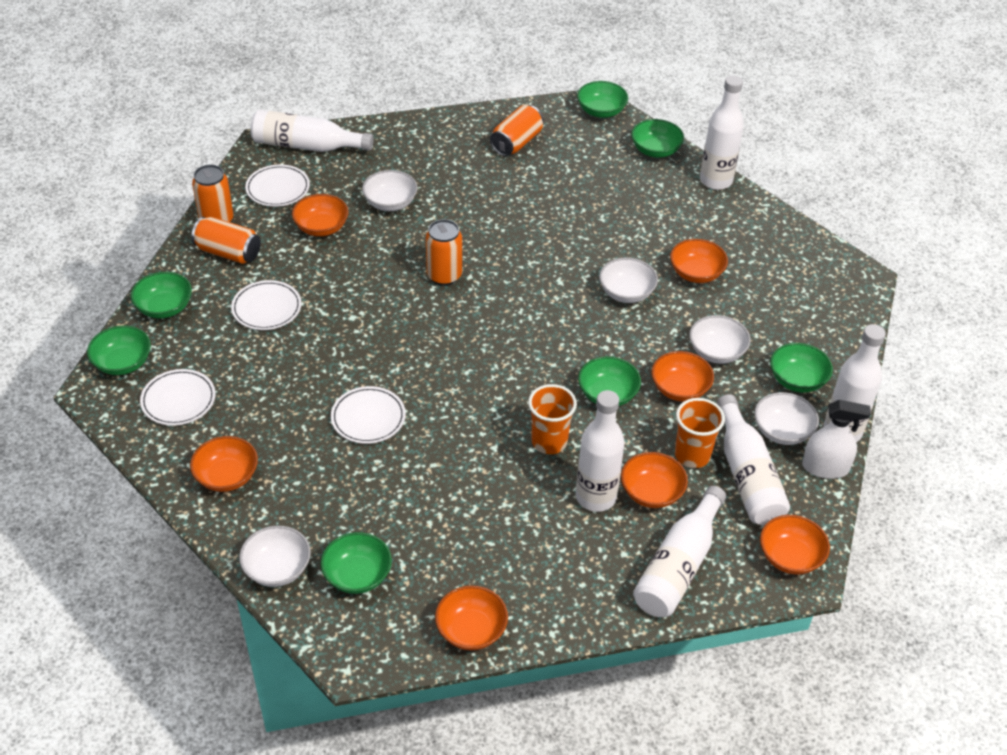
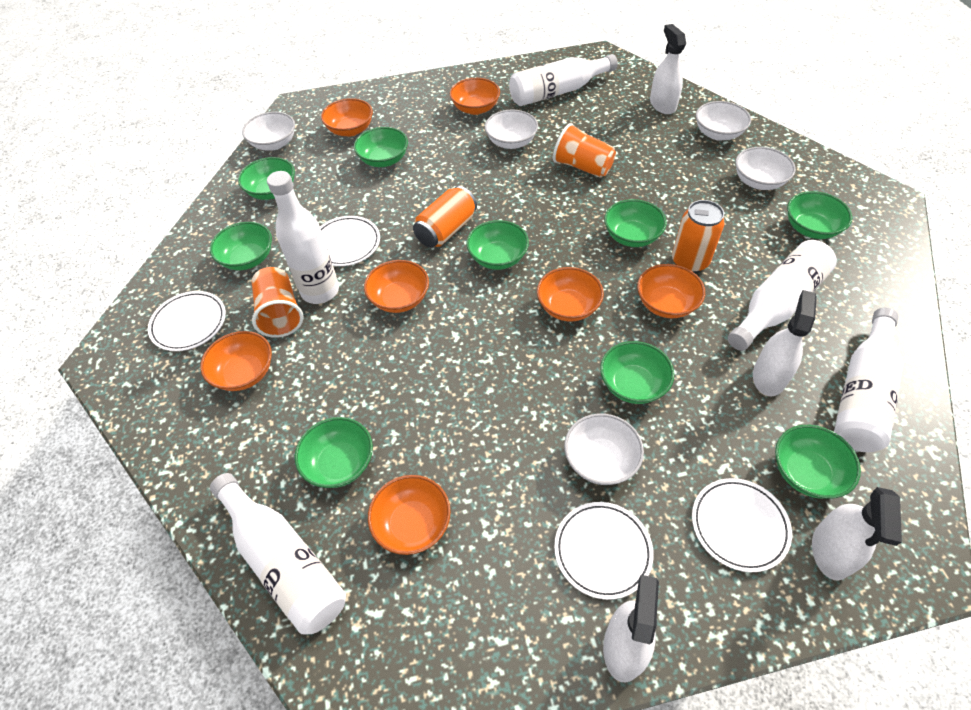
green bowl: 7 -> 9
orange can: 4 -> 2
white bottle: 6 -> 5
white spray bottle: 1 -> 4

